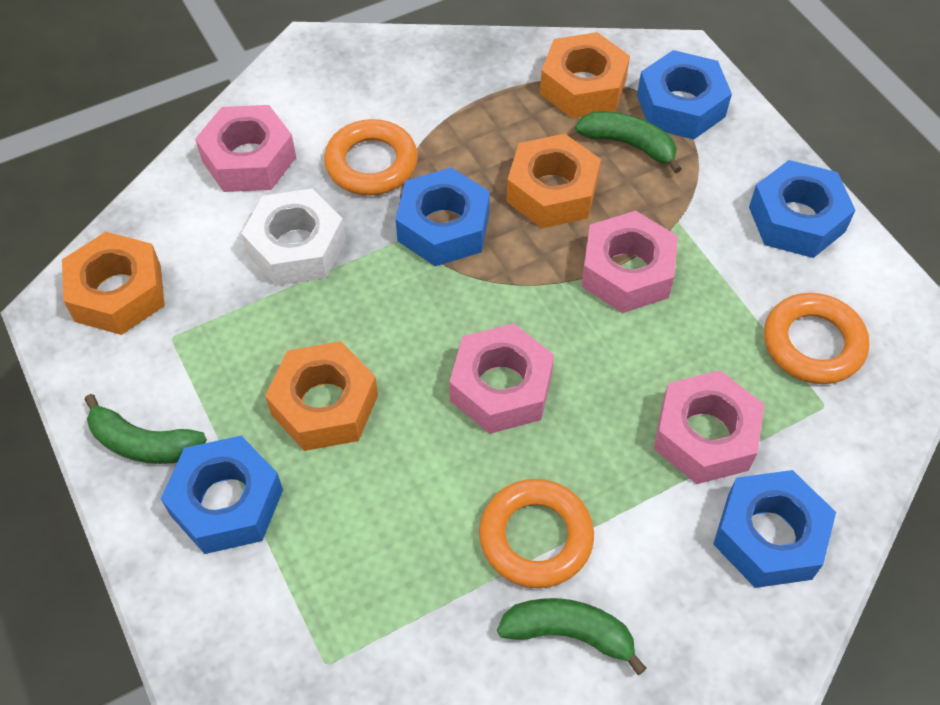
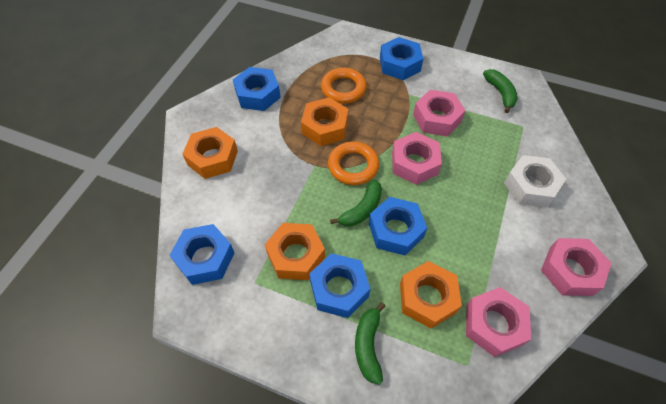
orange ring: 3 -> 2

